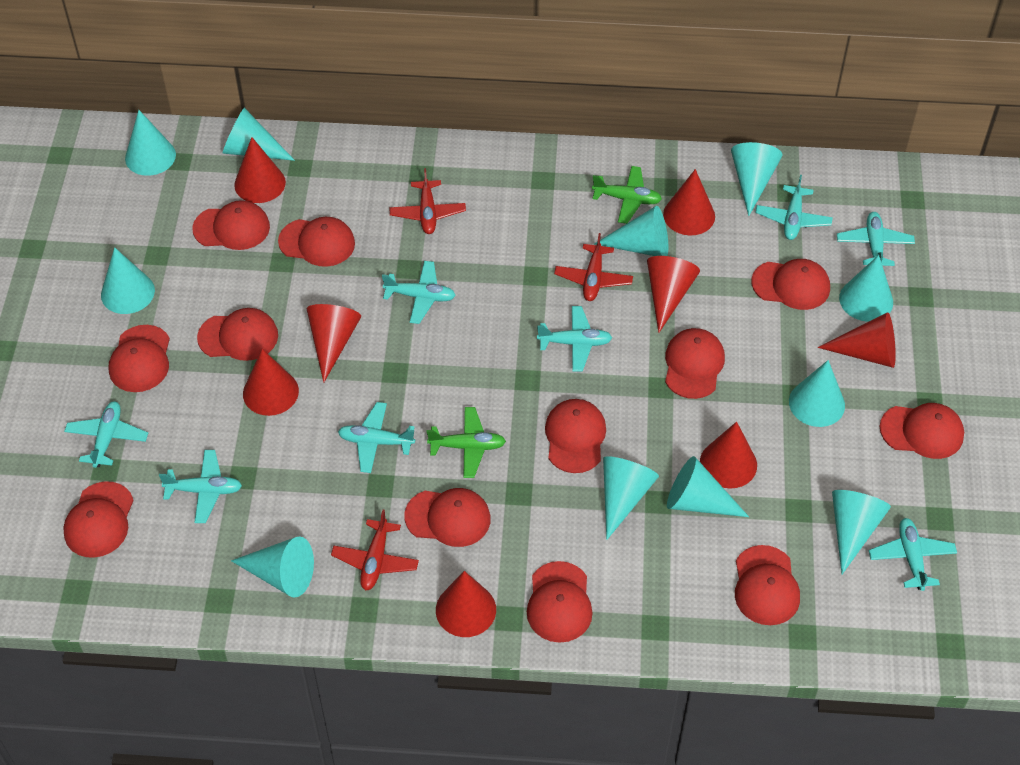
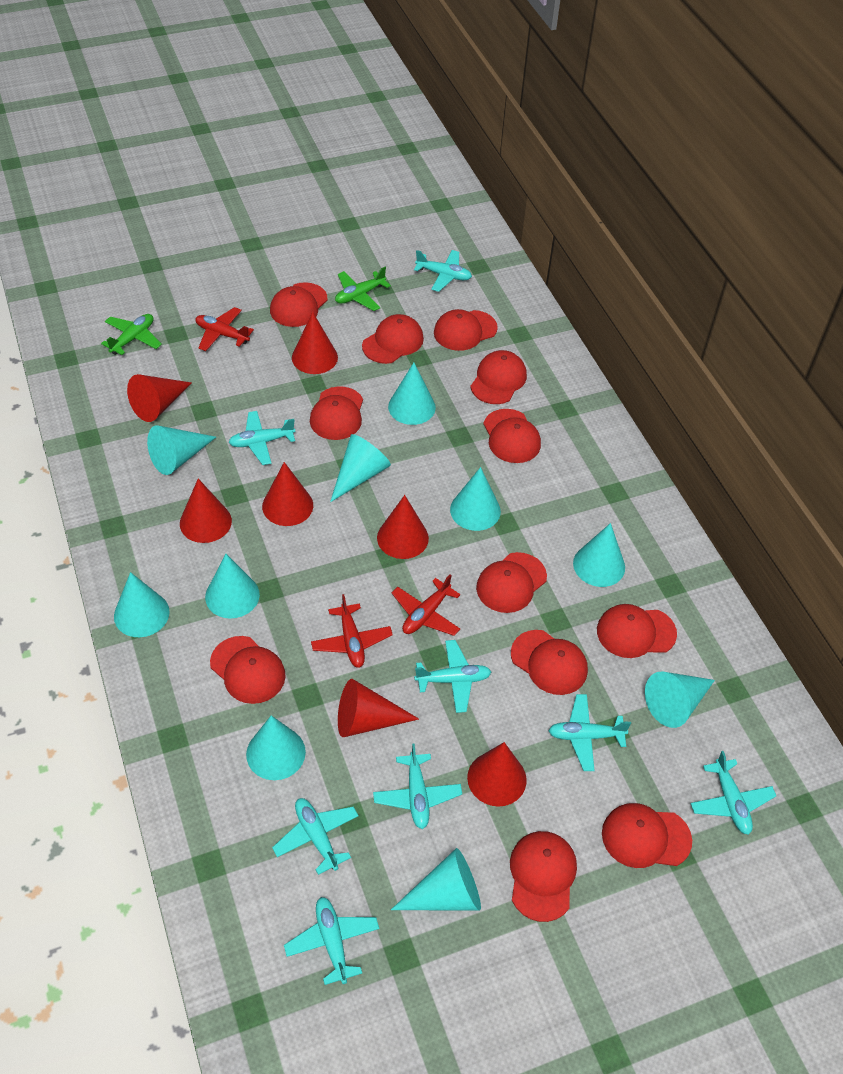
red cone: 8 -> 7
turquoise cone: 11 -> 10

